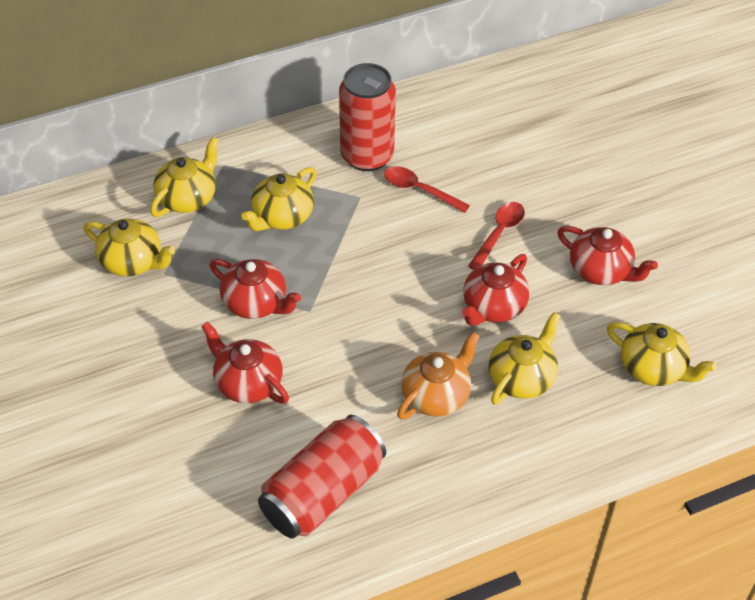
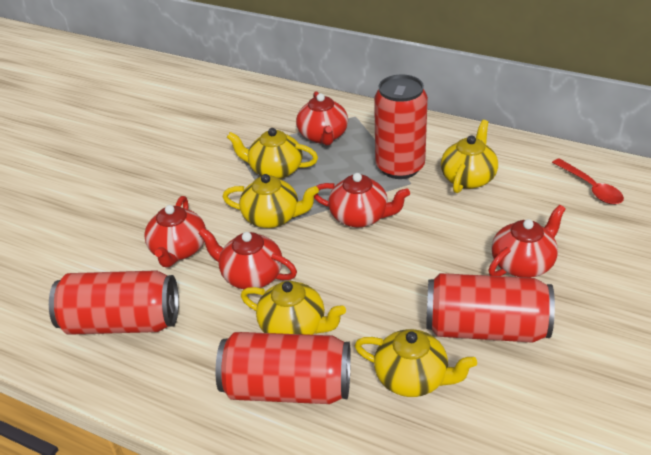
orange teapot: 1 -> 0
red can: 2 -> 4
red spoon: 2 -> 1
red teapot: 4 -> 5

